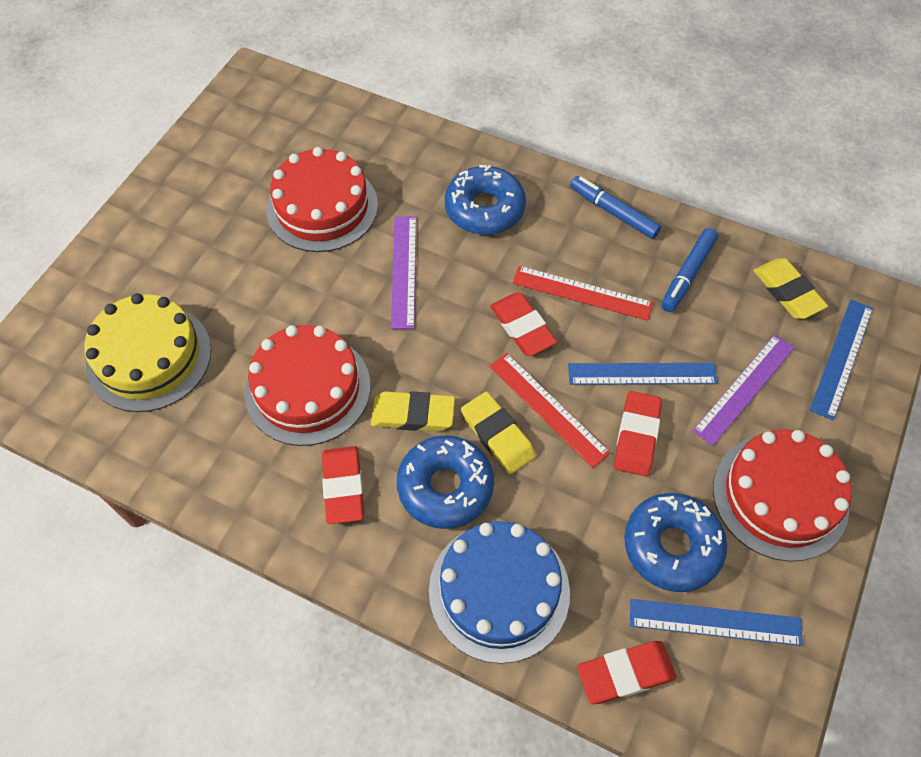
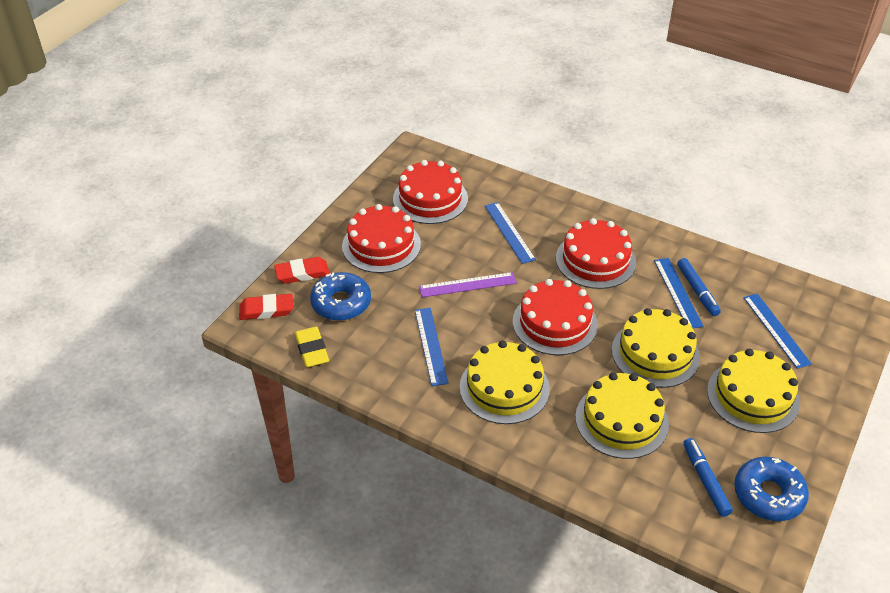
blue cake: 1 -> 0
blue donut: 3 -> 2
blue ruler: 3 -> 4
purple ruler: 2 -> 1
red cake: 3 -> 4
red eraser: 4 -> 2
red ruler: 2 -> 0
yellow cake: 1 -> 4
yellow eraser: 3 -> 1

